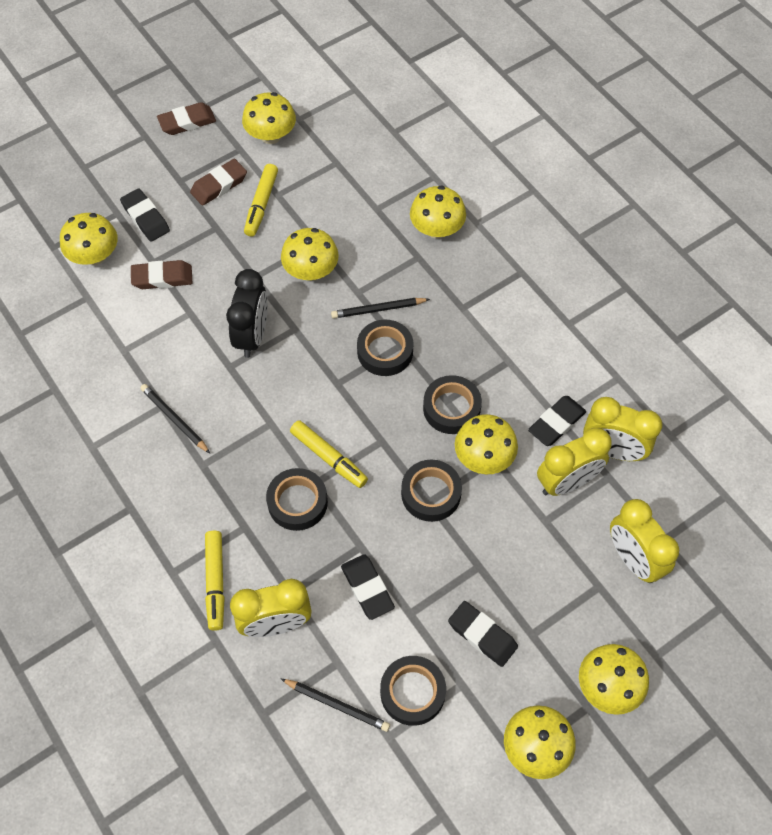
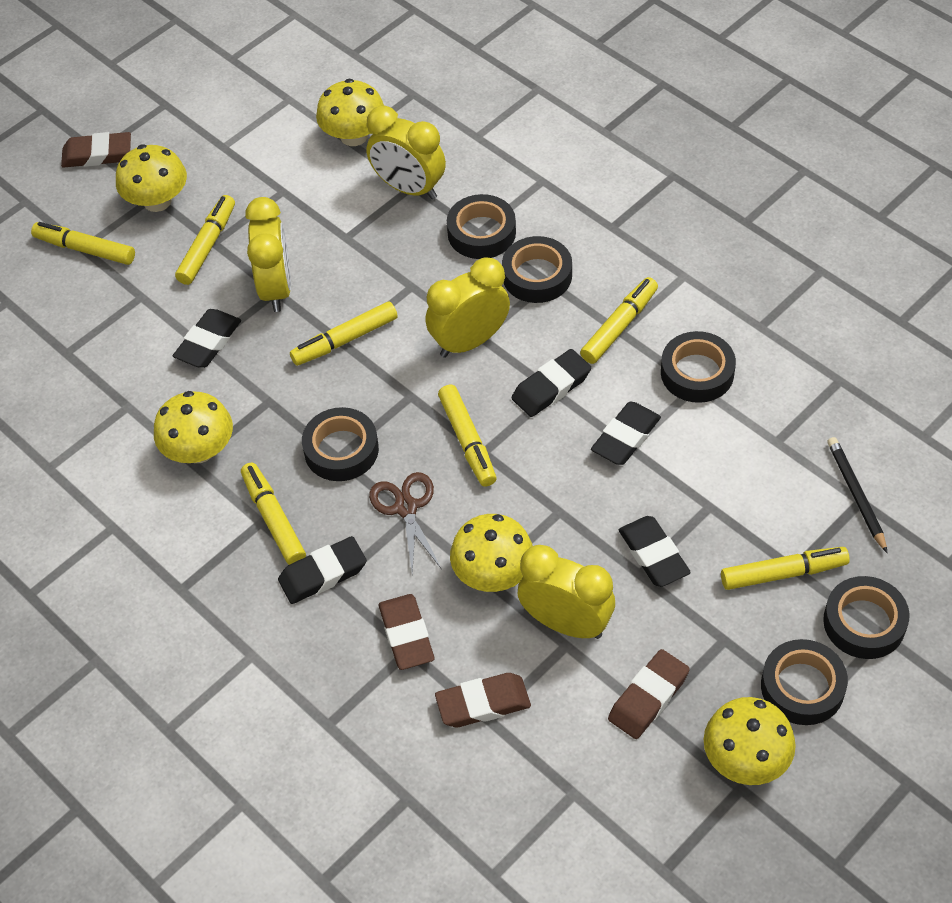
black clock: 1 -> 0
black eraser: 4 -> 5
black pencil: 3 -> 1
black tape: 5 -> 6
brown eraser: 3 -> 4
brown scissors: 0 -> 1
yellow marker: 3 -> 7
yellow mushroom: 7 -> 5

